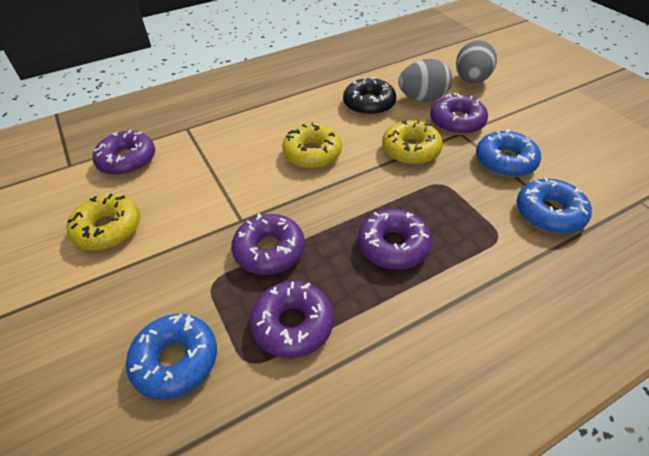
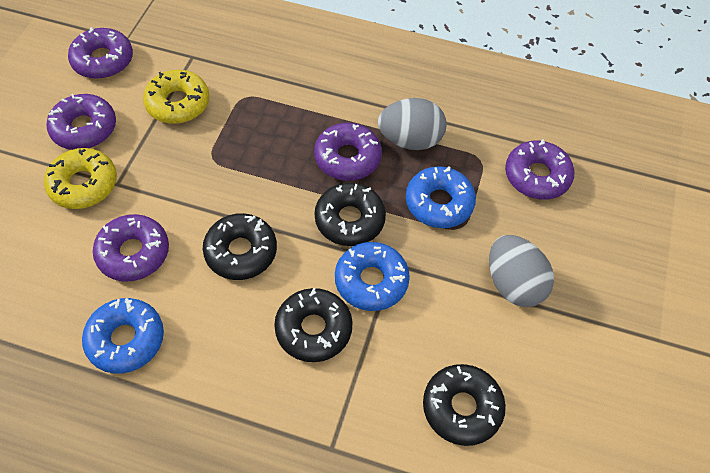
black donut: 1 -> 4
yellow donut: 3 -> 2

